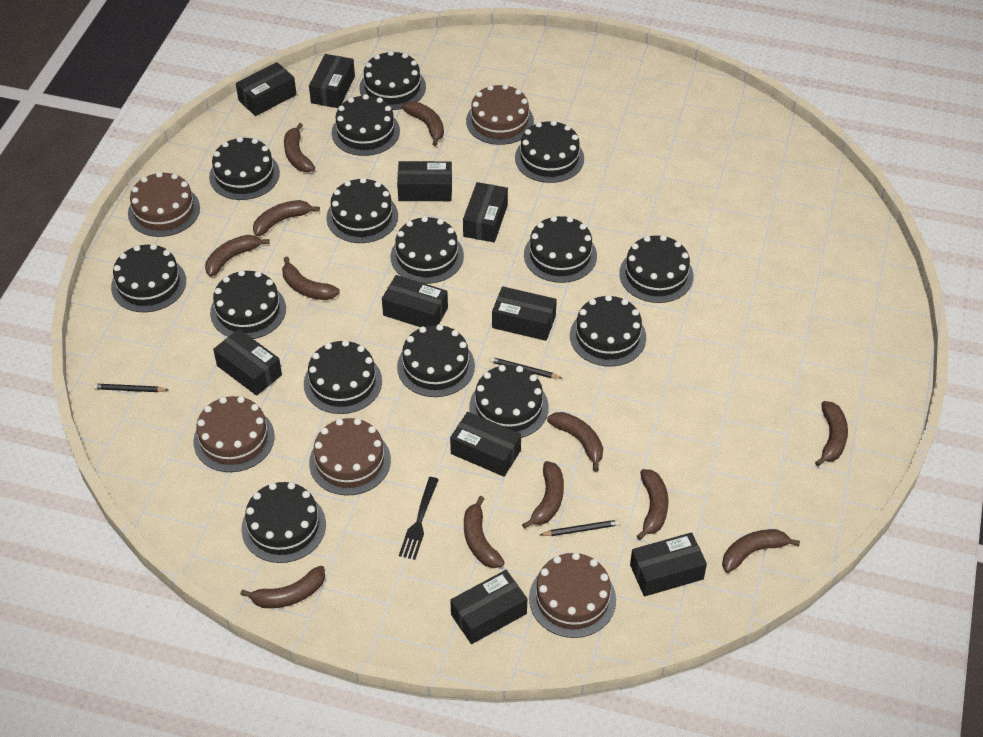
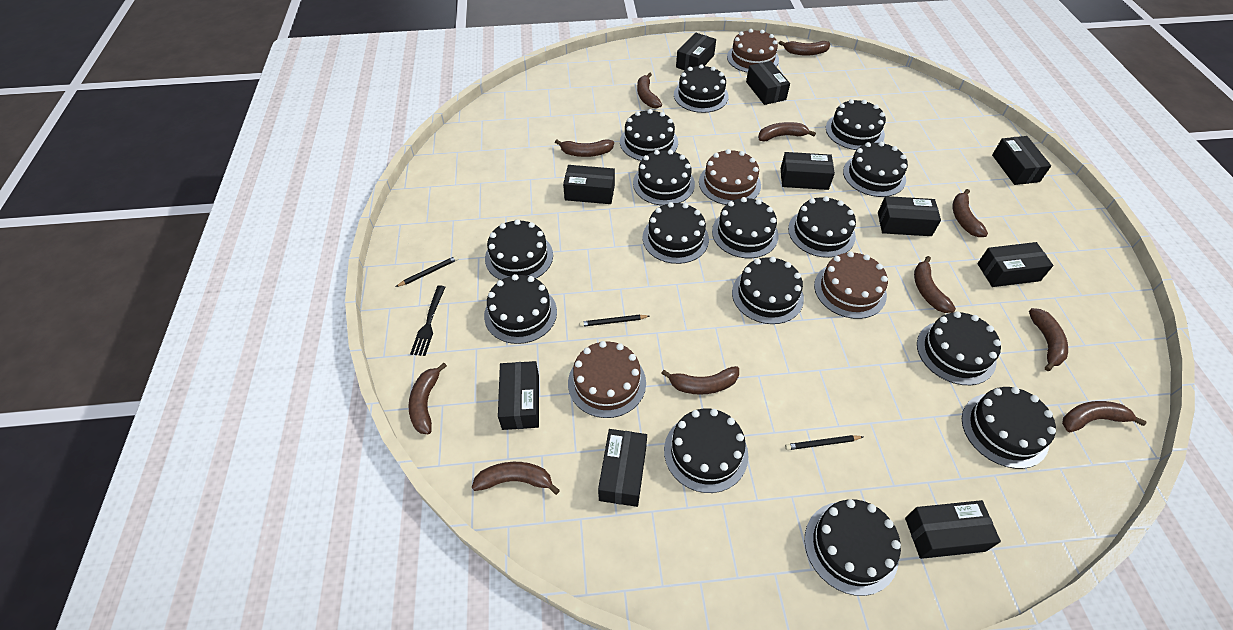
brown banana: 12 -> 11
brown cake: 5 -> 4

